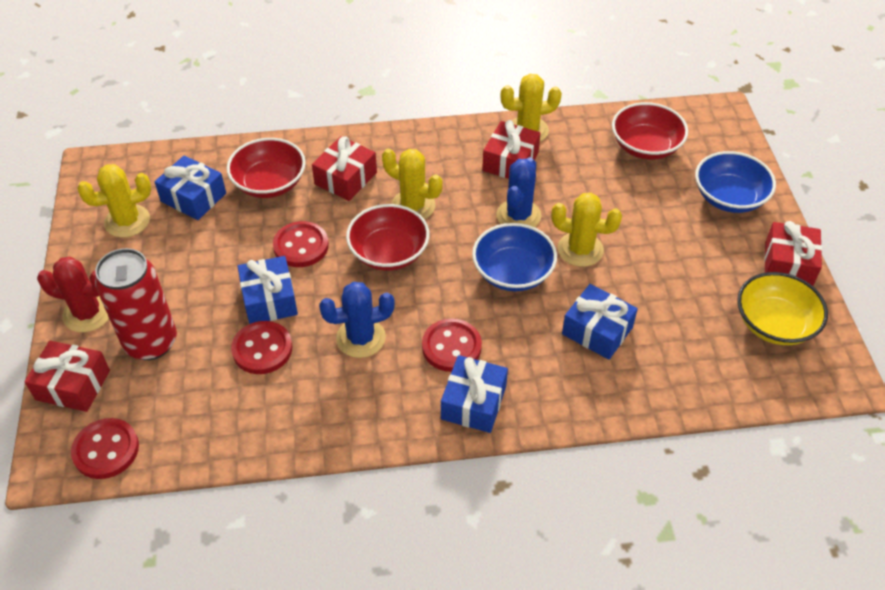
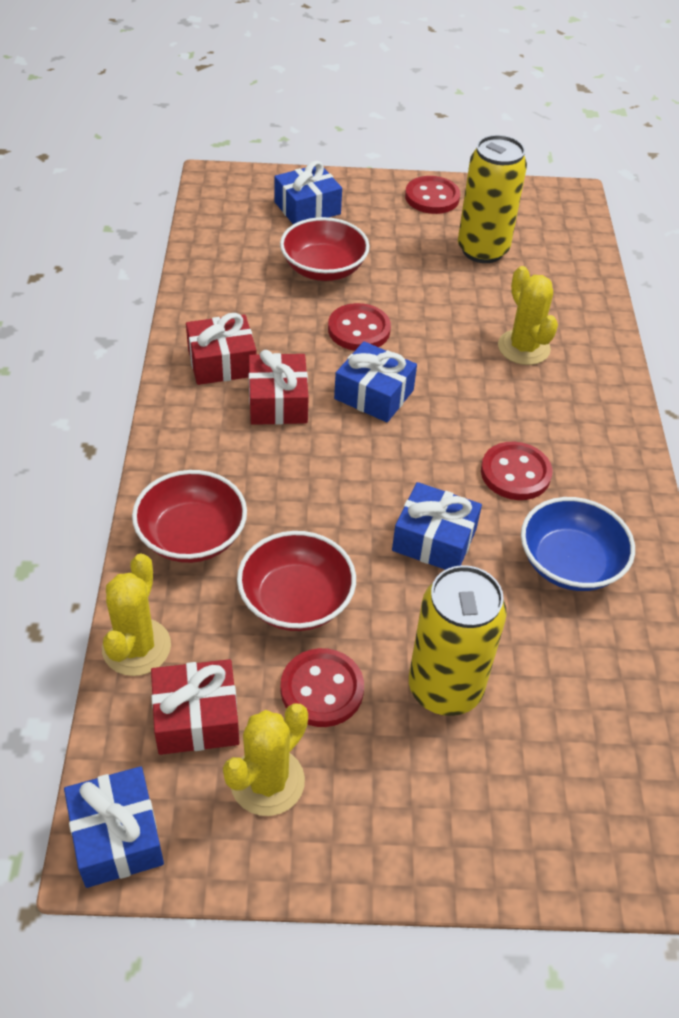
blue bowl: 2 -> 1
blue cactus: 2 -> 0
red cactus: 1 -> 0
red can: 1 -> 0
red gift: 4 -> 3
yellow bowl: 1 -> 0
yellow cactus: 4 -> 3
yellow can: 0 -> 2

